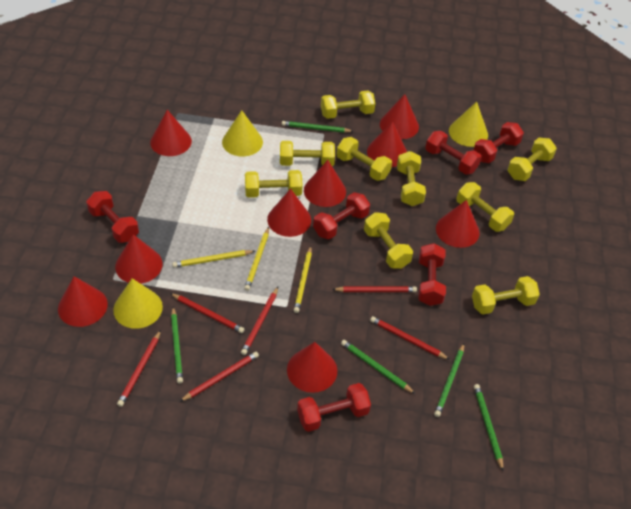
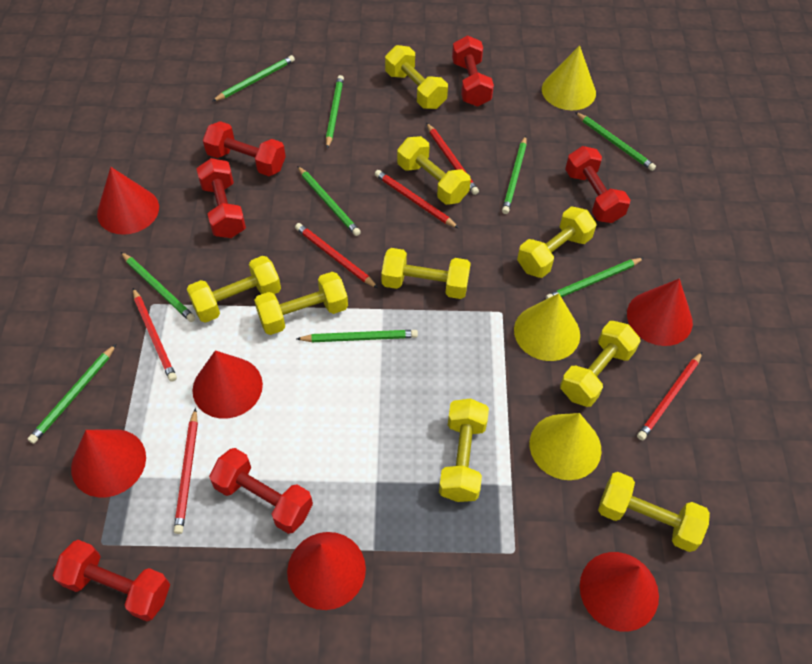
green pencil: 5 -> 9
red cone: 9 -> 6
yellow pencil: 3 -> 0

